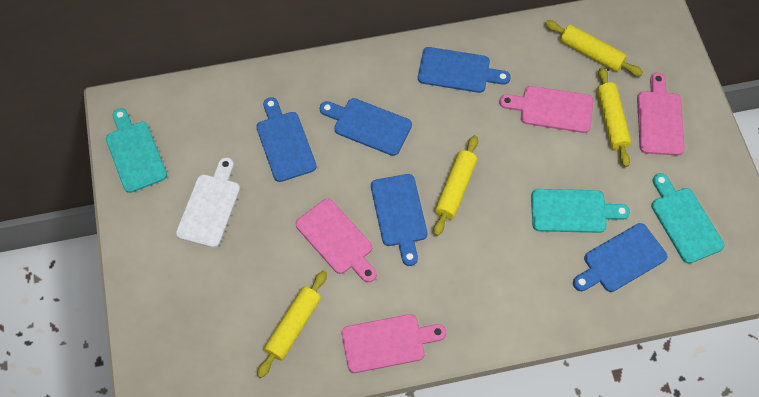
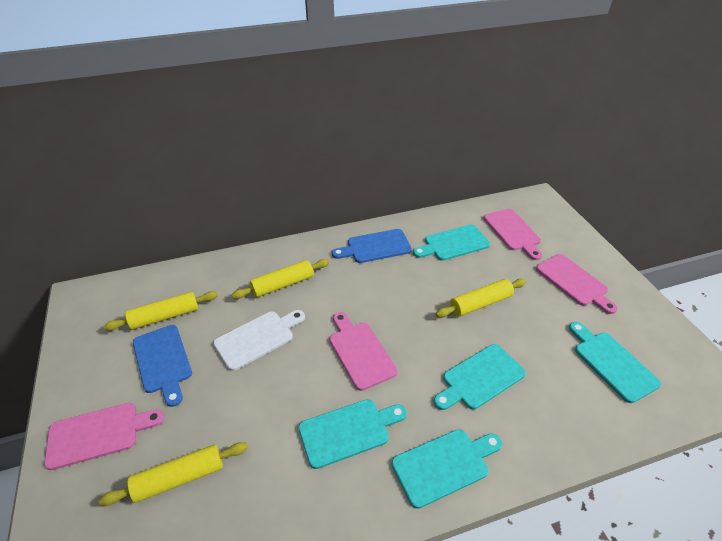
blue cutting board: 5 -> 2
turquoise cutting board: 3 -> 5

